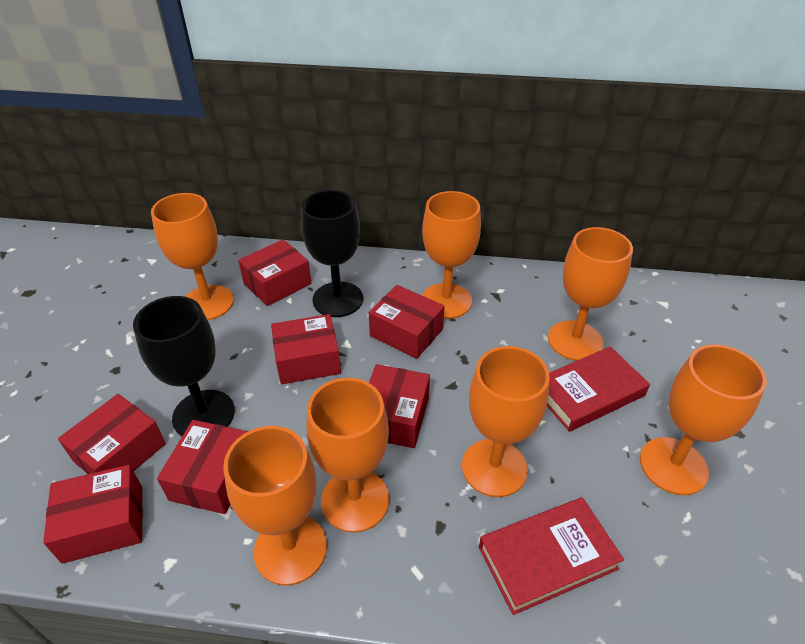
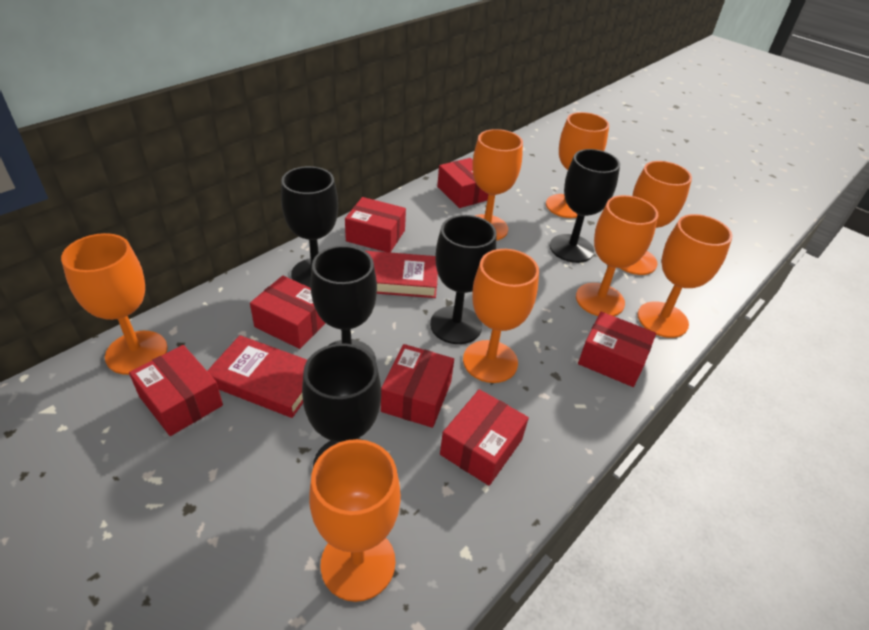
black goblet: 2 -> 5
orange goblet: 7 -> 8

